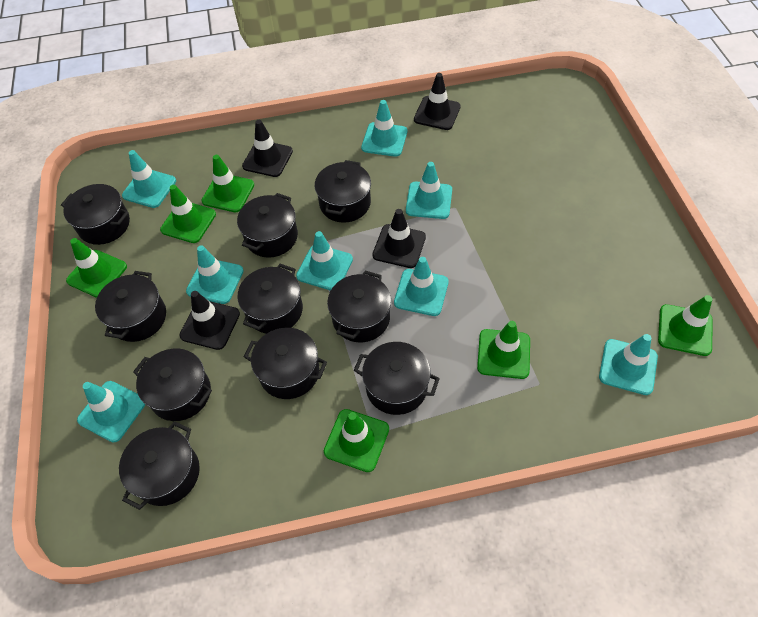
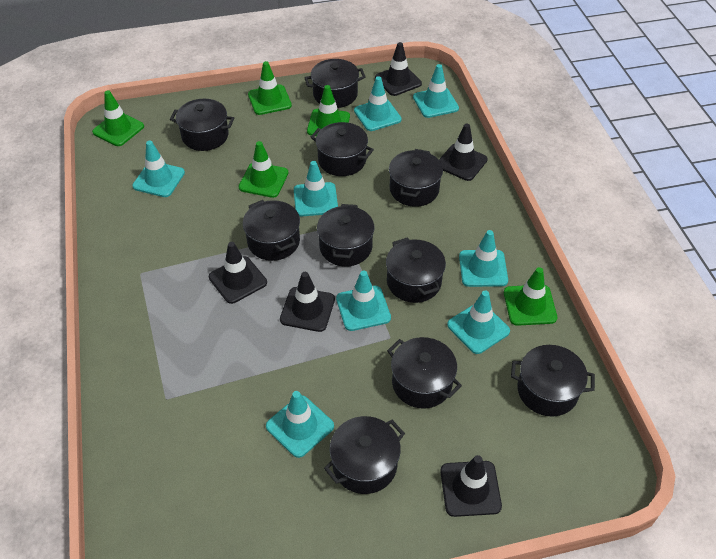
black traffic cone: 4 -> 5
green traffic cone: 6 -> 5

